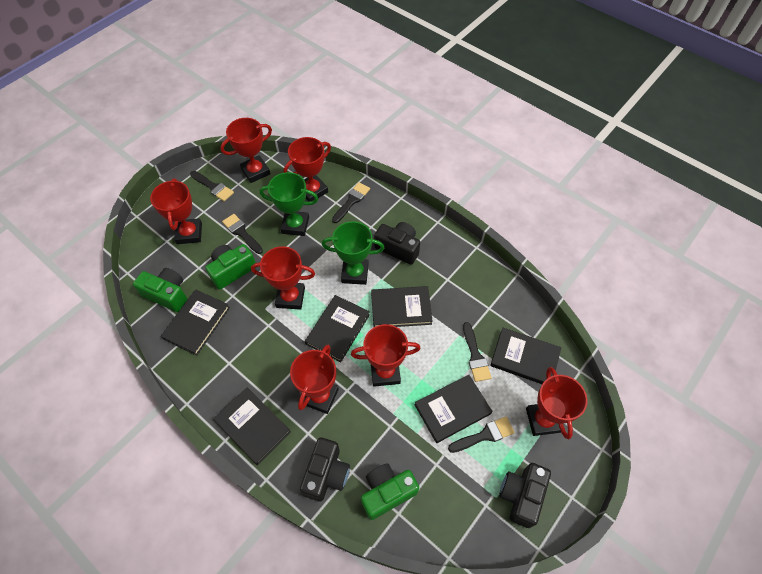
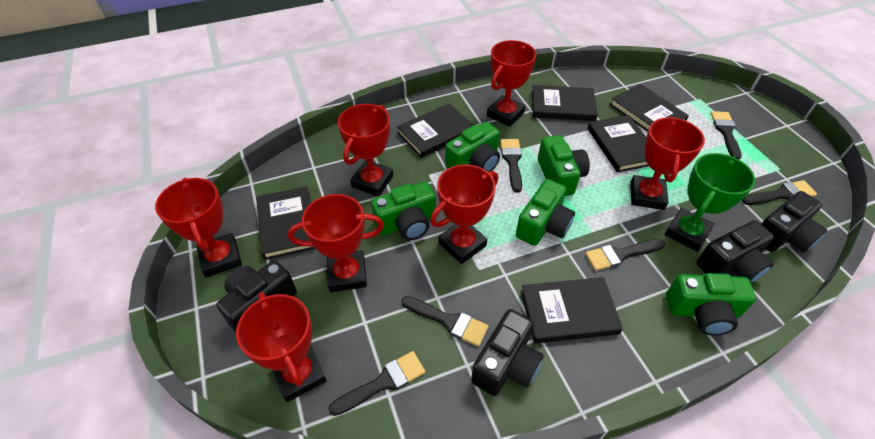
black brush: 5 -> 6
black camera: 3 -> 4
green camera: 3 -> 5
green trophy: 2 -> 1

